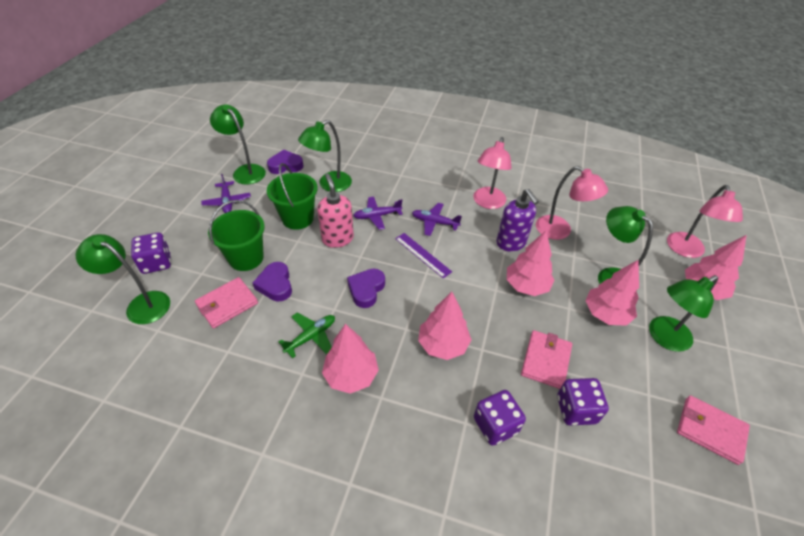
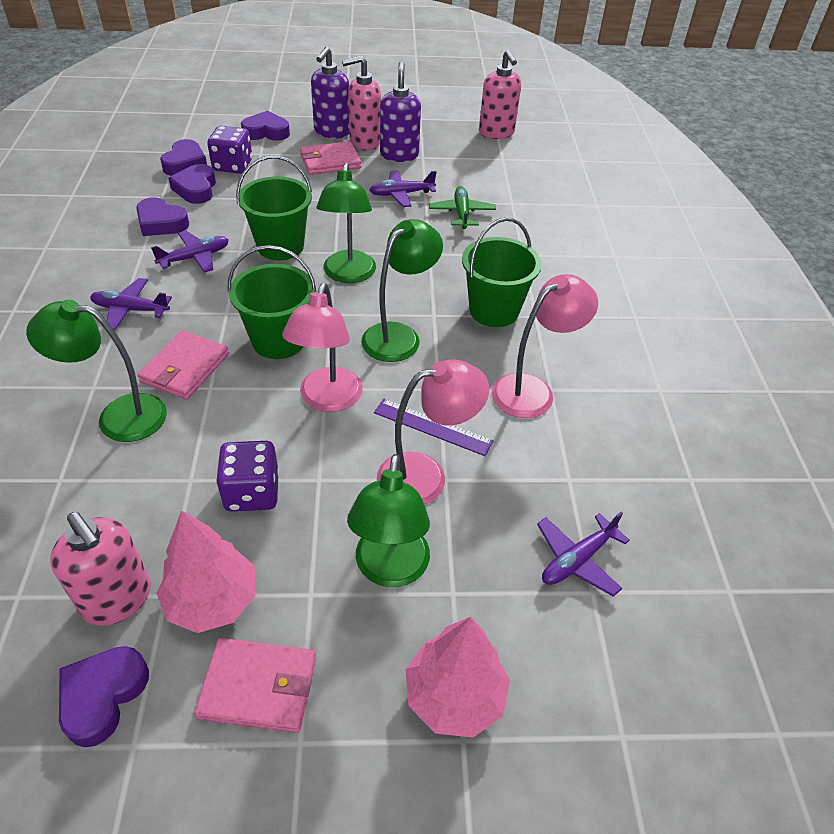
green bucket: 2 -> 3
green lamp: 5 -> 4
pink soap dispenser: 1 -> 3
pink tree: 5 -> 2
purple dice: 3 -> 2
purple heart: 3 -> 5
purple plane: 3 -> 4
purple soap dispenser: 1 -> 2

